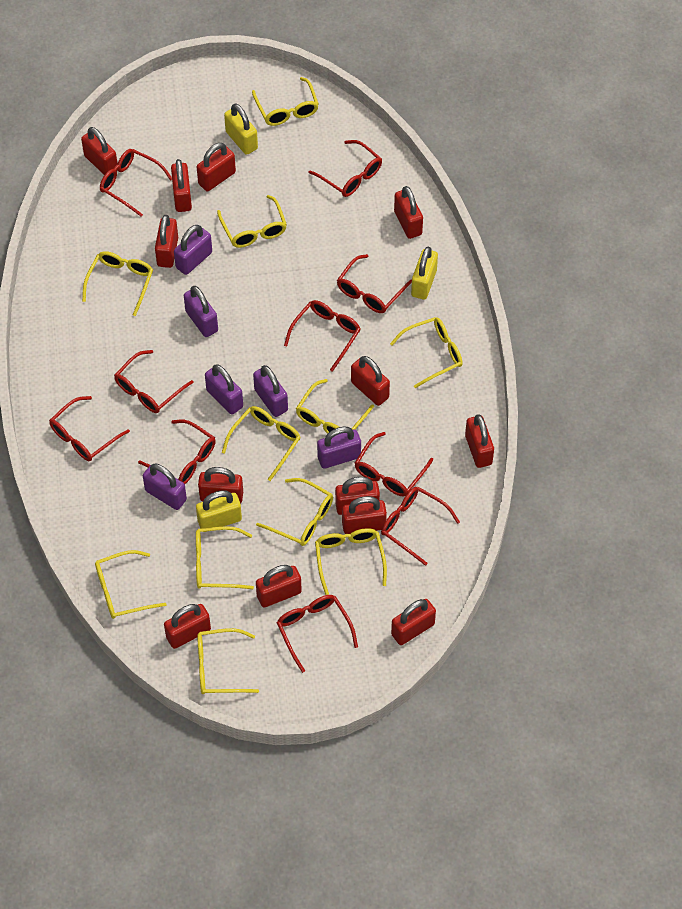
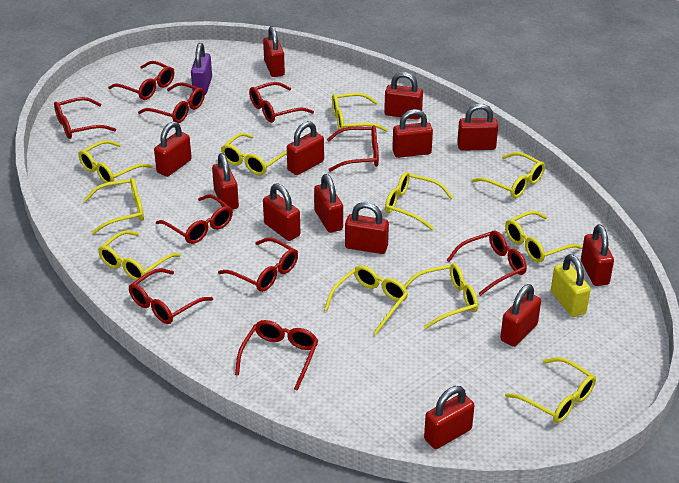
purple padlock: 6 -> 1
yellow padlock: 3 -> 1

